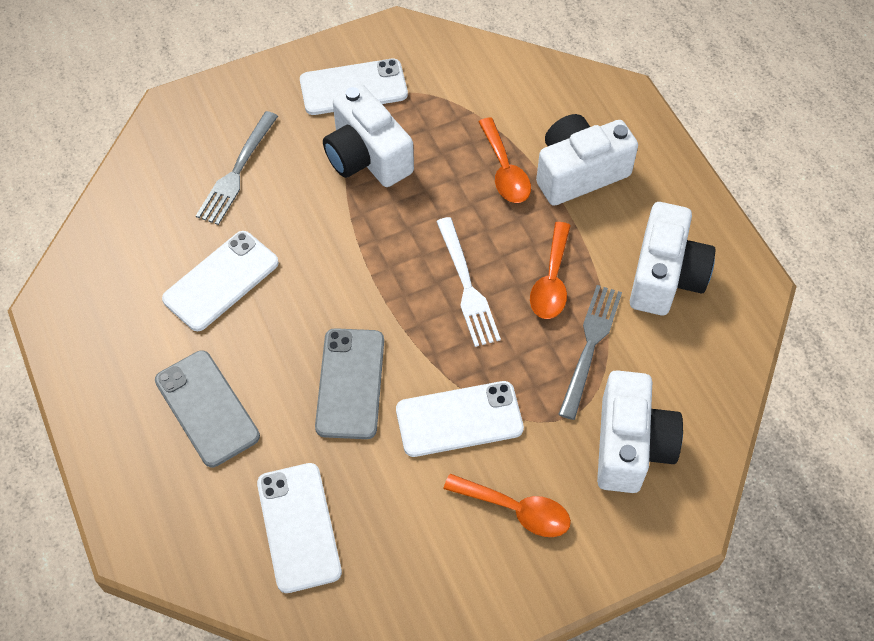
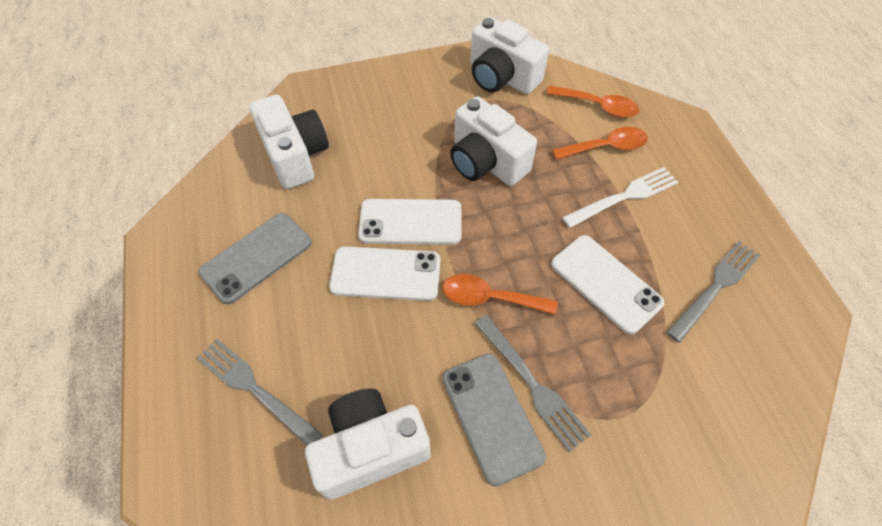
grey fork: 2 -> 3
white phone: 4 -> 3

